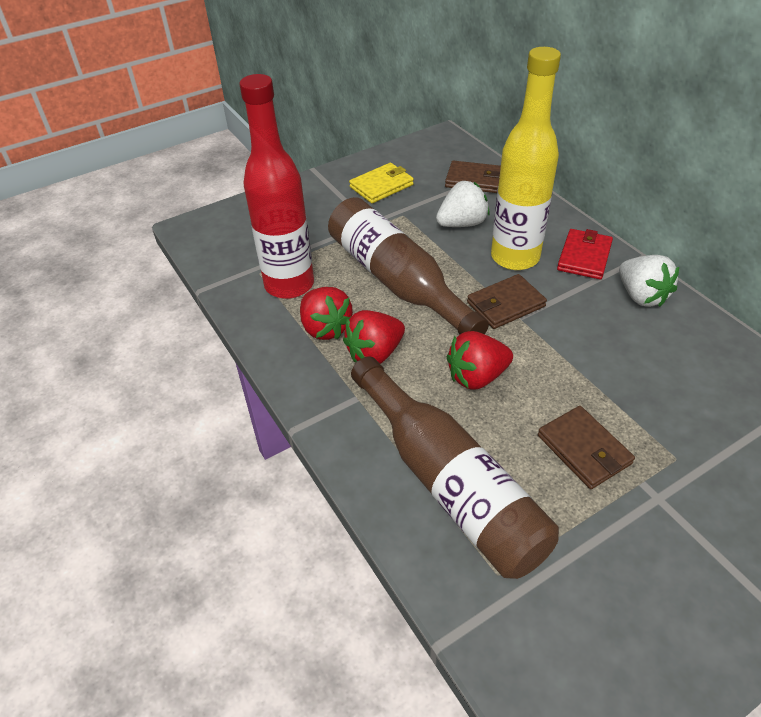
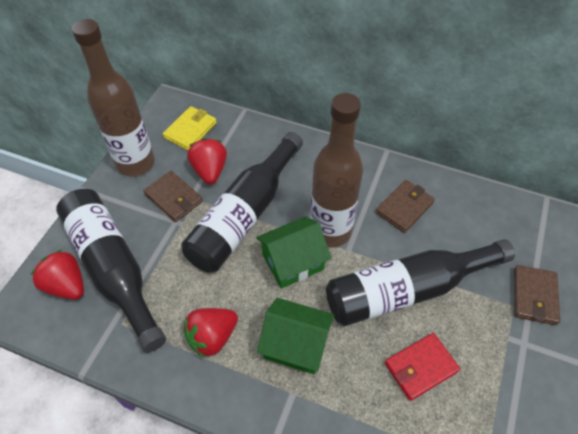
black bottle: 0 -> 3
green house: 0 -> 2
red bottle: 1 -> 0
white strawberry: 2 -> 0
yellow bottle: 1 -> 0

